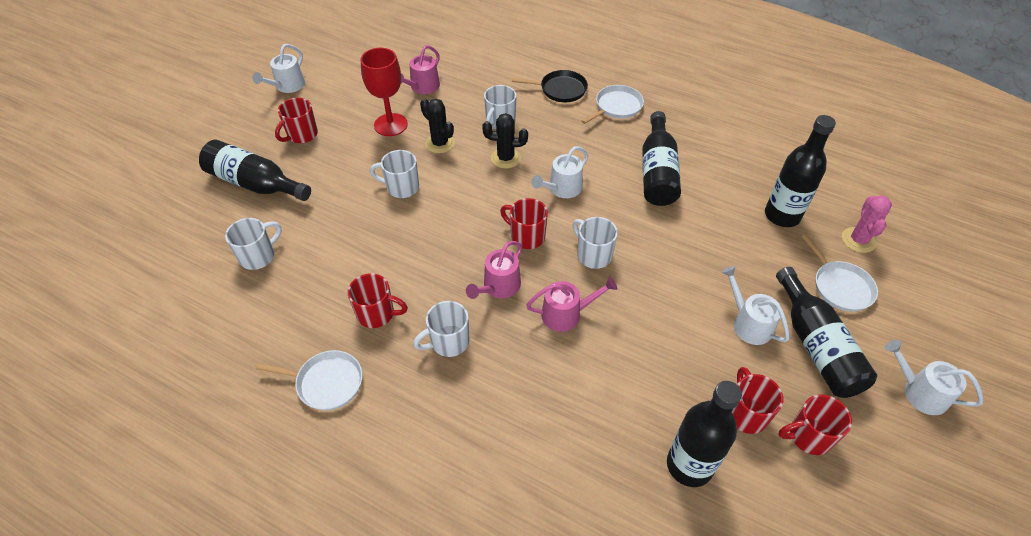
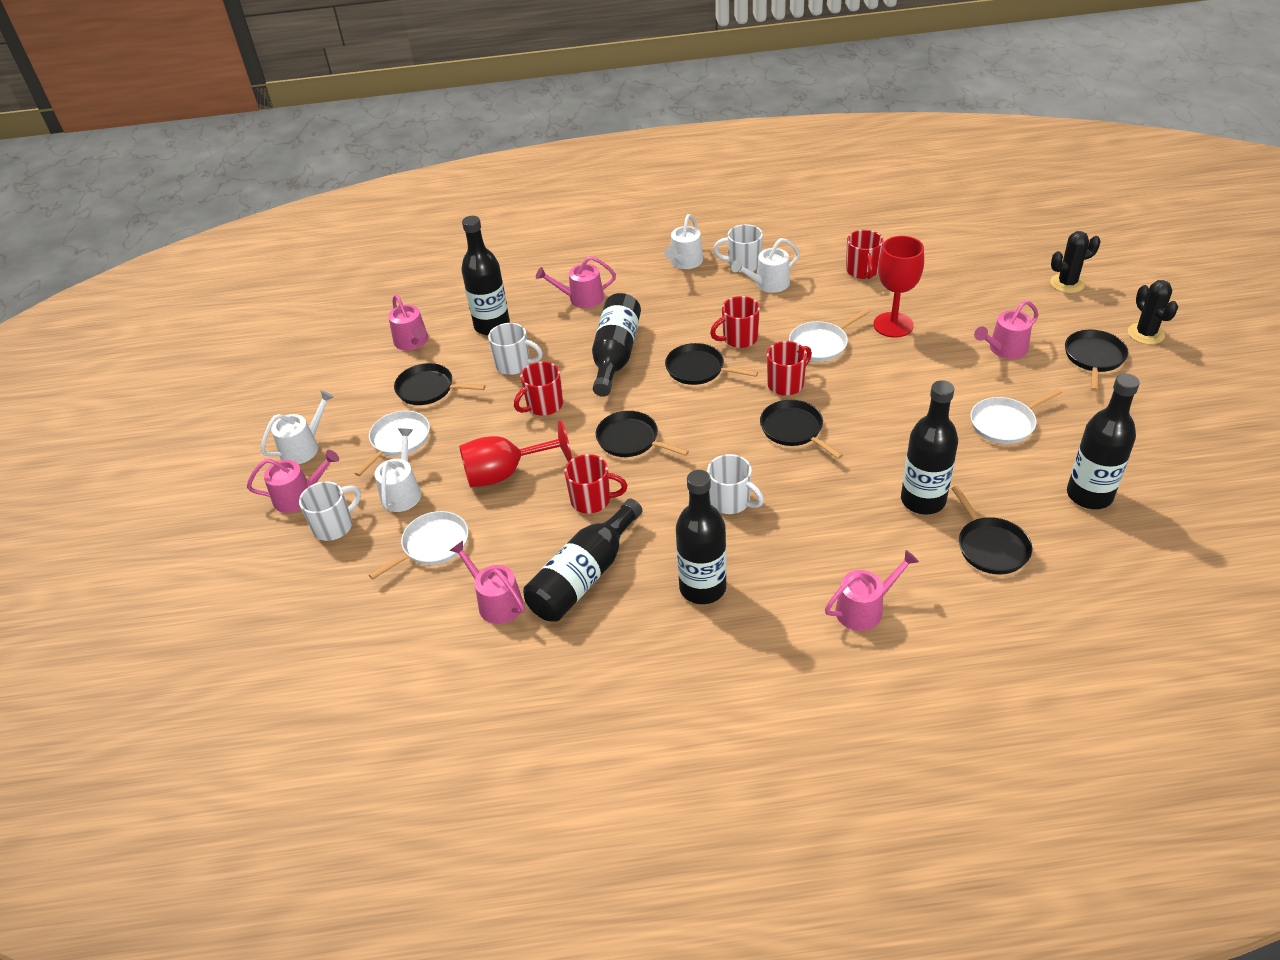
black bottle: 5 -> 6
black pan: 1 -> 6
pink cactus: 1 -> 0
pink watering can: 3 -> 6
red goblet: 1 -> 2
white mug: 5 -> 4
white pan: 3 -> 4

